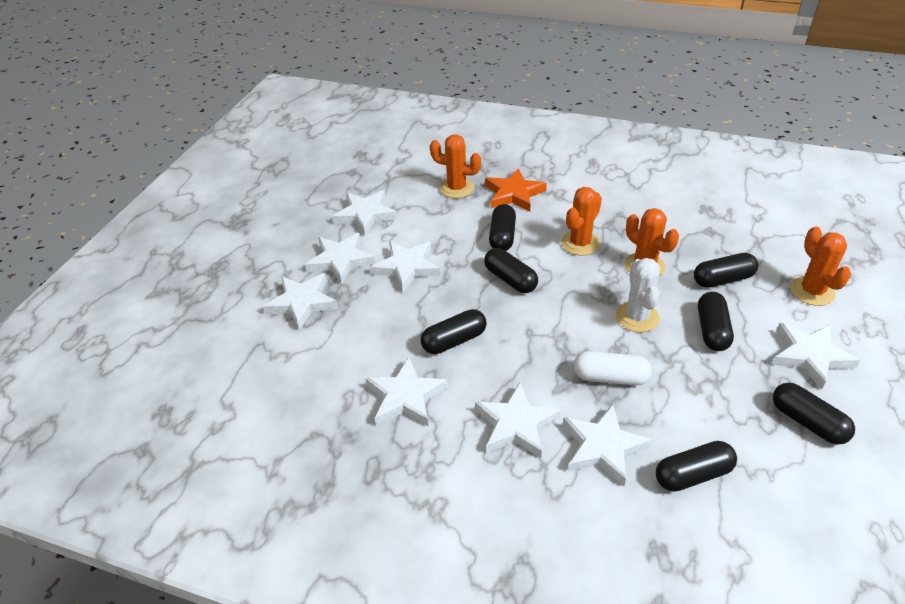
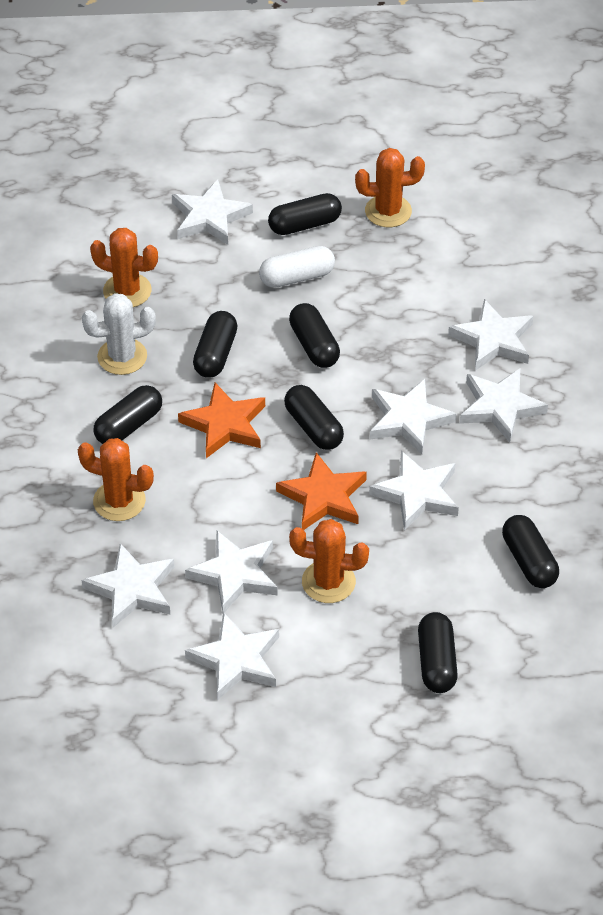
orange star: 1 -> 2

